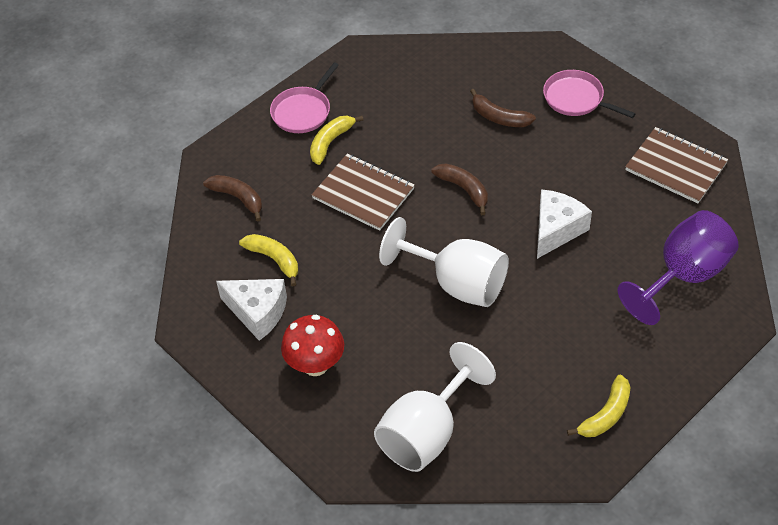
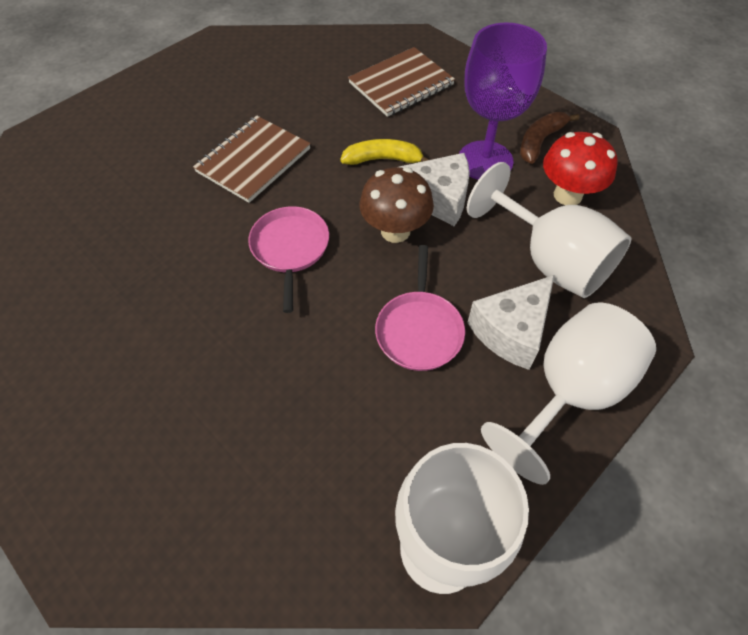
brown banana: 3 -> 1
brown mushroom: 0 -> 1
white goblet: 2 -> 3
yellow banana: 3 -> 1

